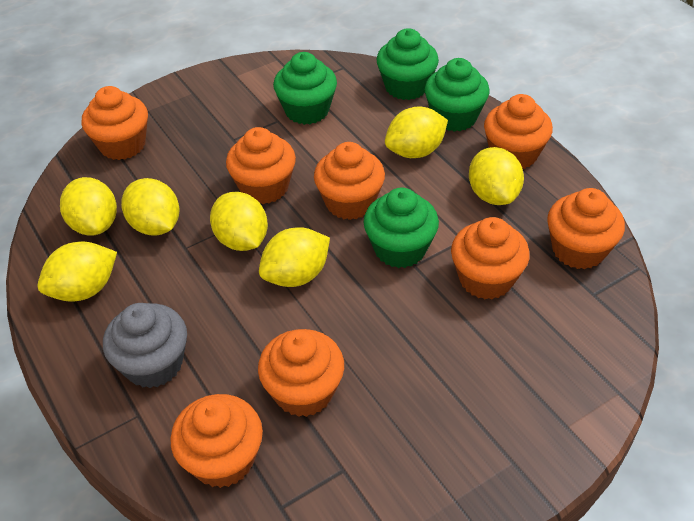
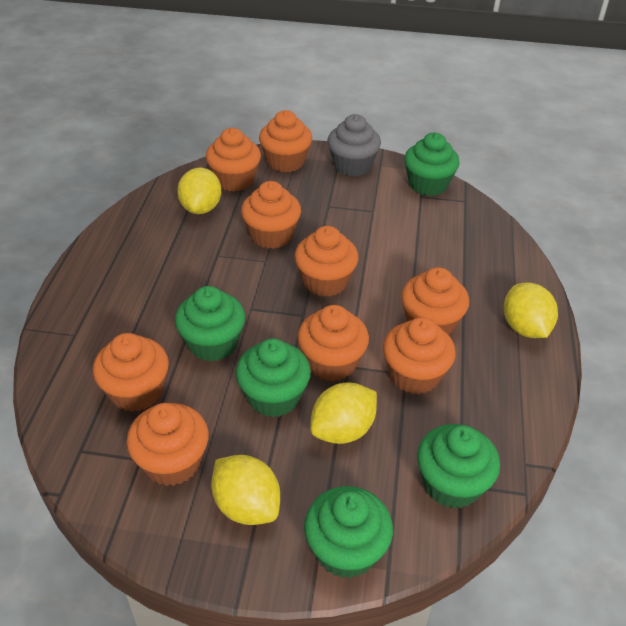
green cupcake: 4 -> 5
orange cupcake: 8 -> 9
yellow lemon: 7 -> 4

